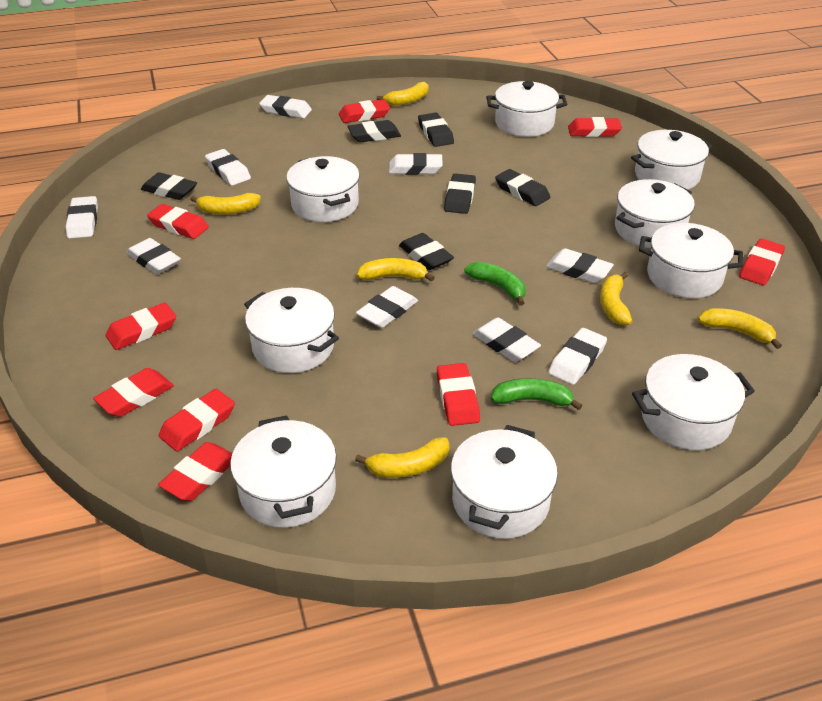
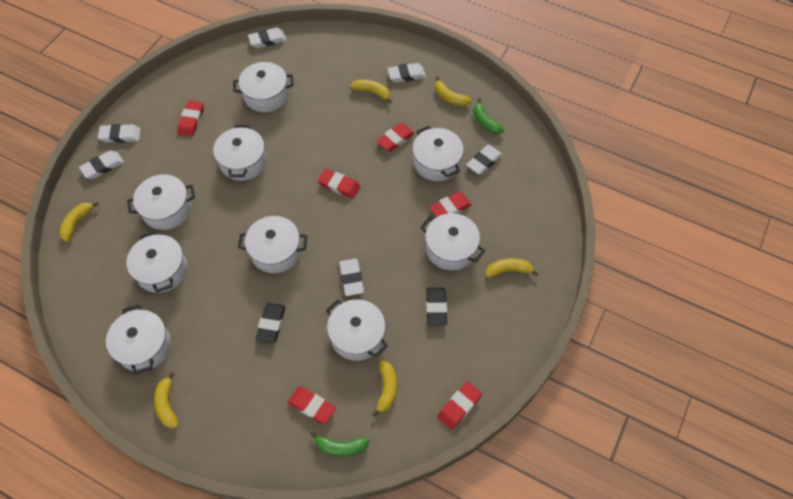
black eraser: 6 -> 2
red eraser: 9 -> 6
white eraser: 9 -> 6

